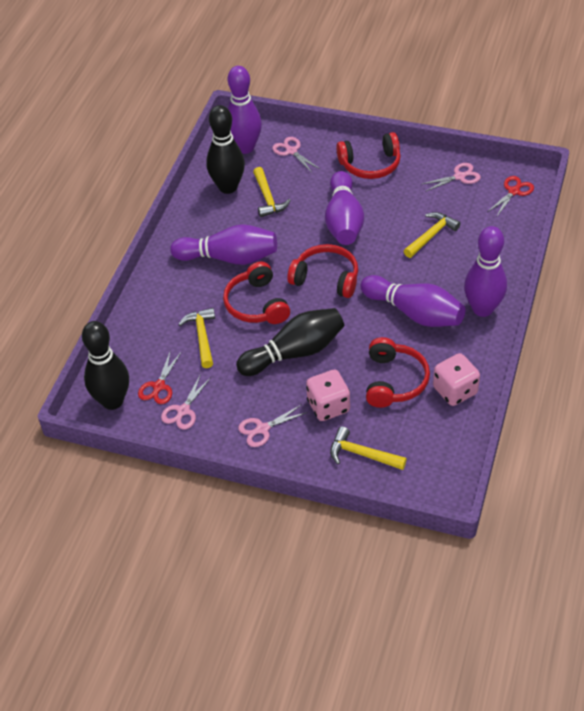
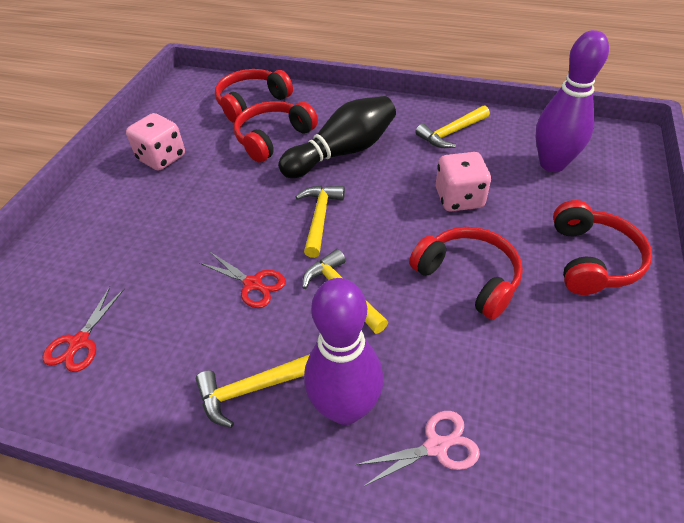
black bowling pin: 3 -> 1
pink scissors: 4 -> 1
purple bowling pin: 5 -> 2

